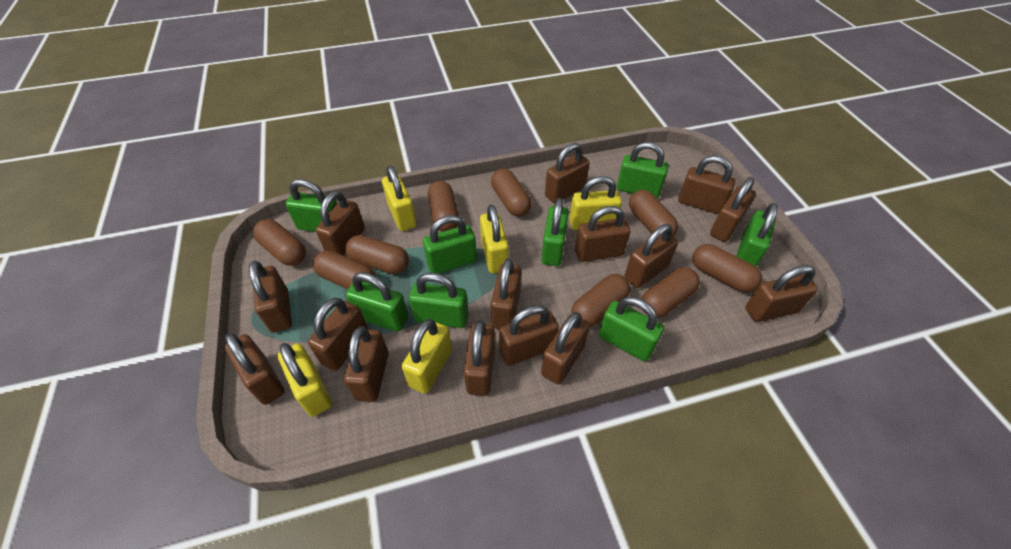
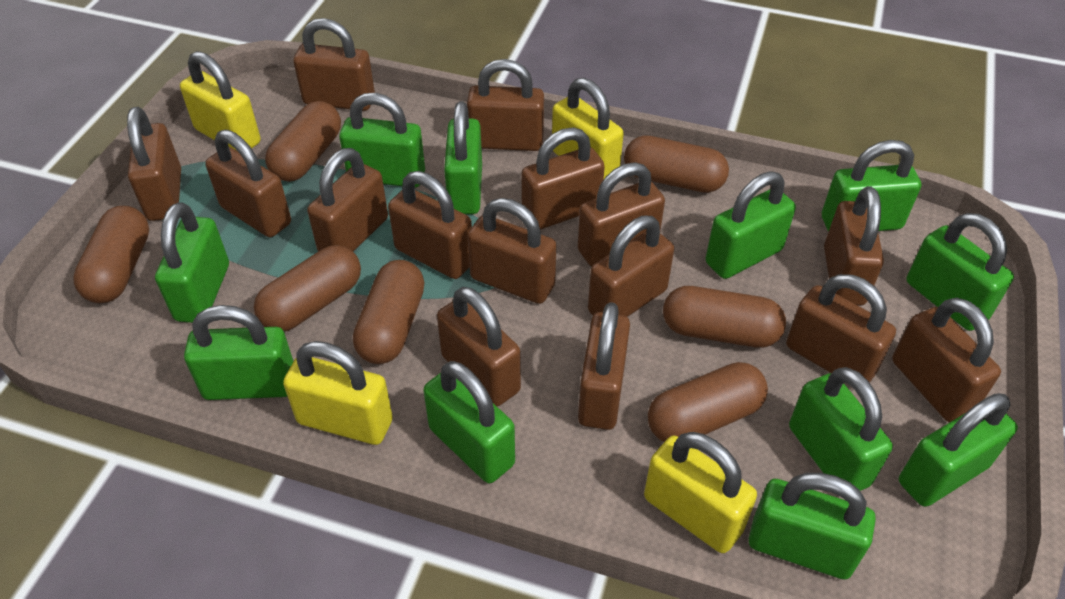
brown capsule: 9 -> 7
green padlock: 8 -> 11
yellow padlock: 5 -> 4

